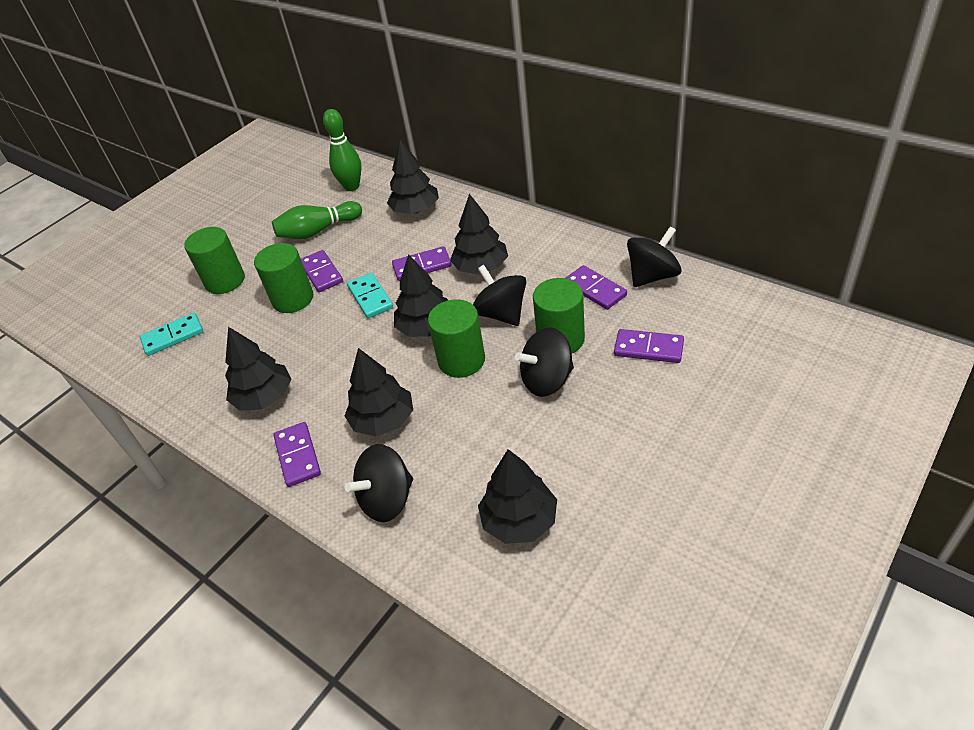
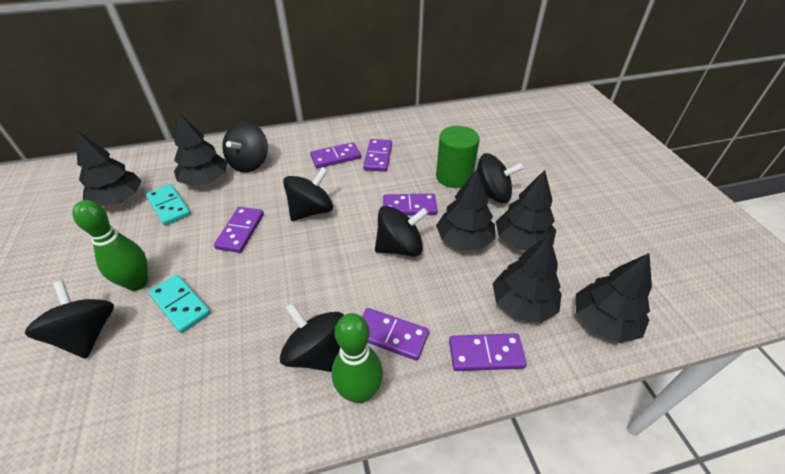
black spinning top: 4 -> 6
green cylinder: 4 -> 1
purple domino: 5 -> 6

